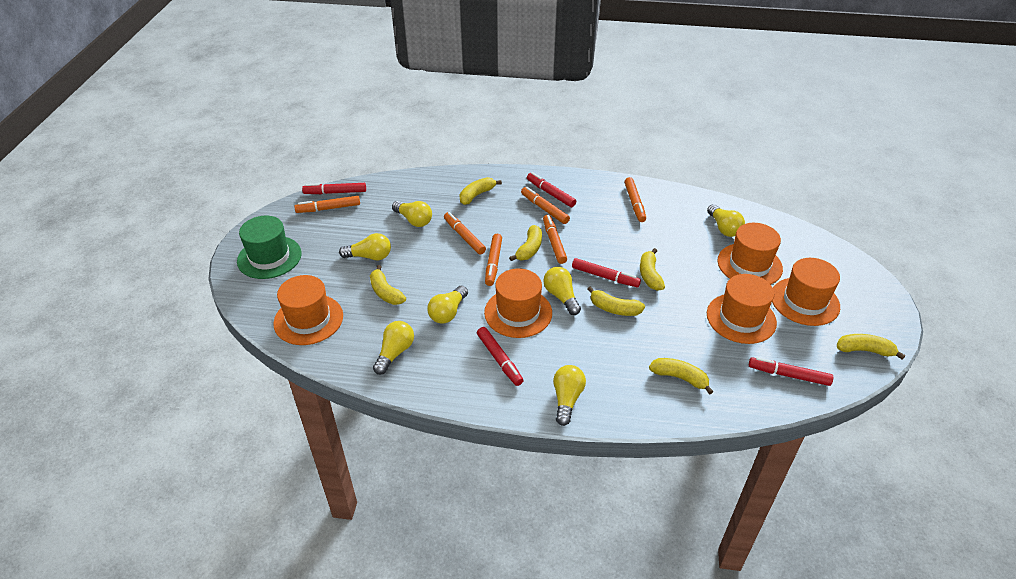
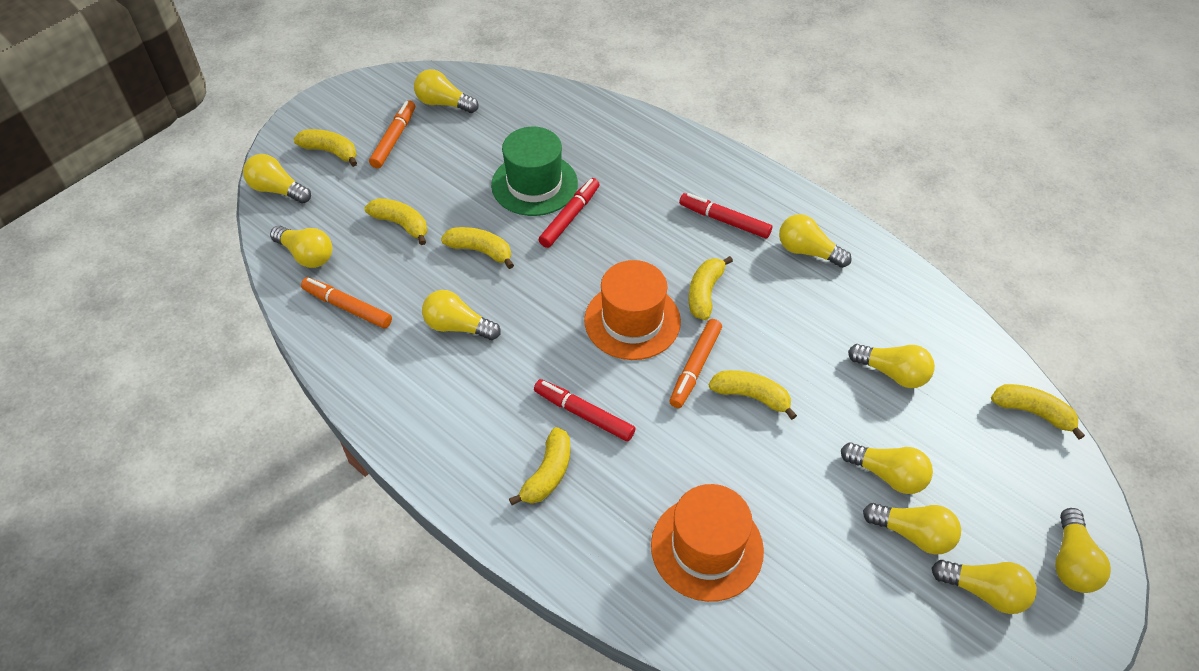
orange hat: 5 -> 2
orange marker: 6 -> 3
red marker: 5 -> 3
yellow light bulb: 7 -> 10

